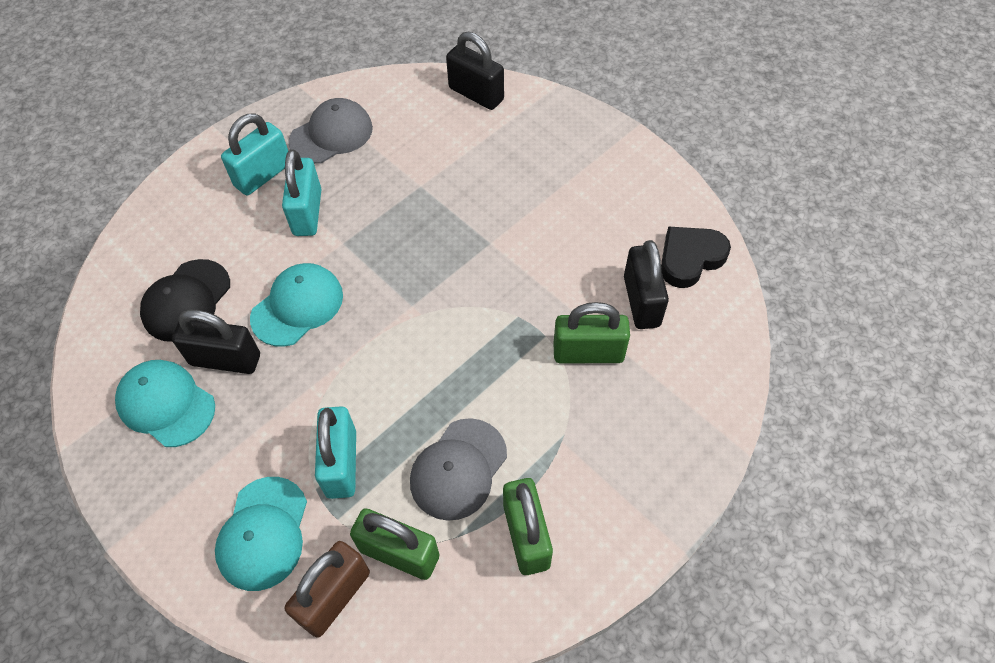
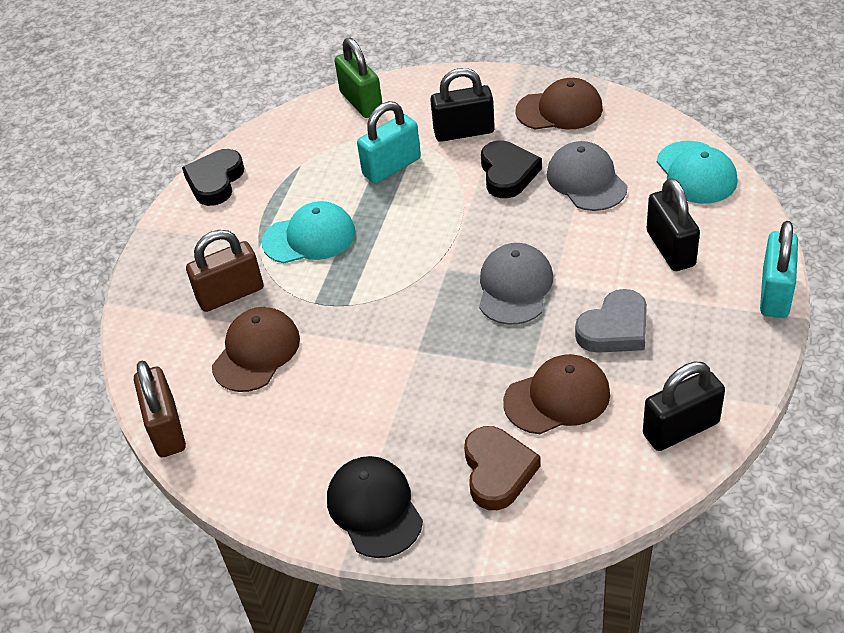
black heart: 1 -> 2
brown cap: 0 -> 3
brown heart: 0 -> 1
brown padlock: 1 -> 2
green padlock: 3 -> 1
grey heart: 0 -> 1
turquoise cap: 3 -> 2
turquoise padlock: 3 -> 2

